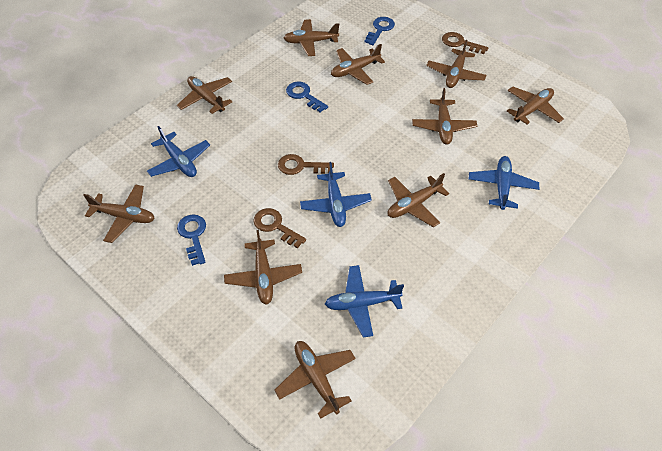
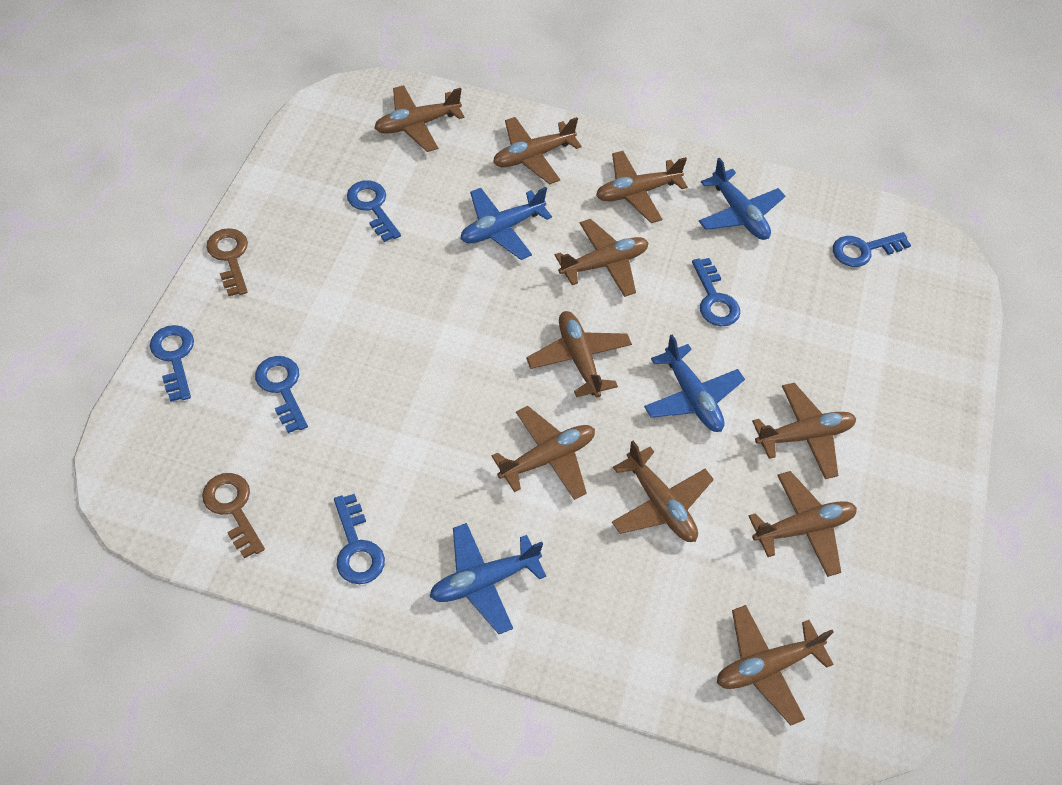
blue key: 3 -> 6
brown key: 3 -> 2

